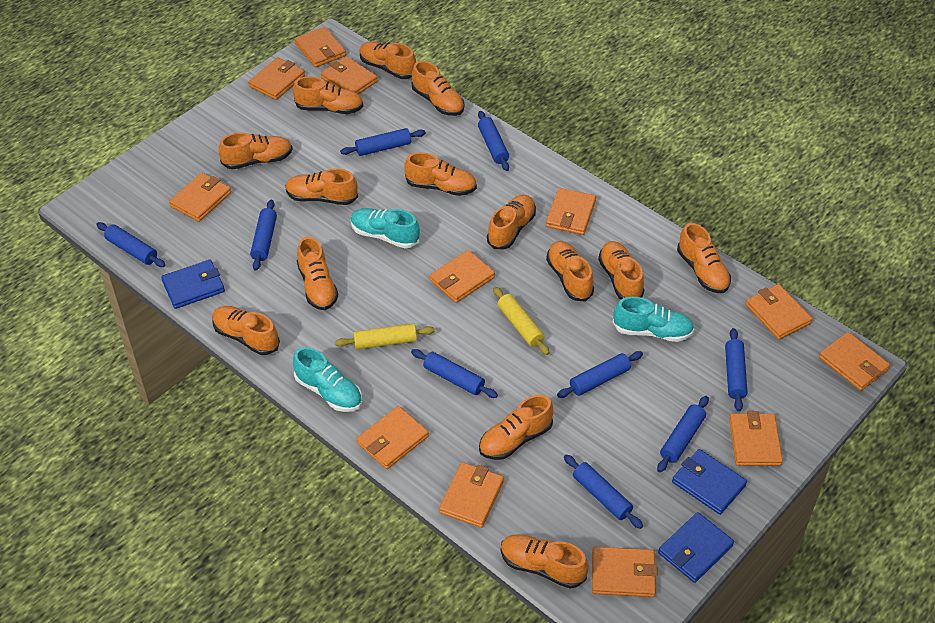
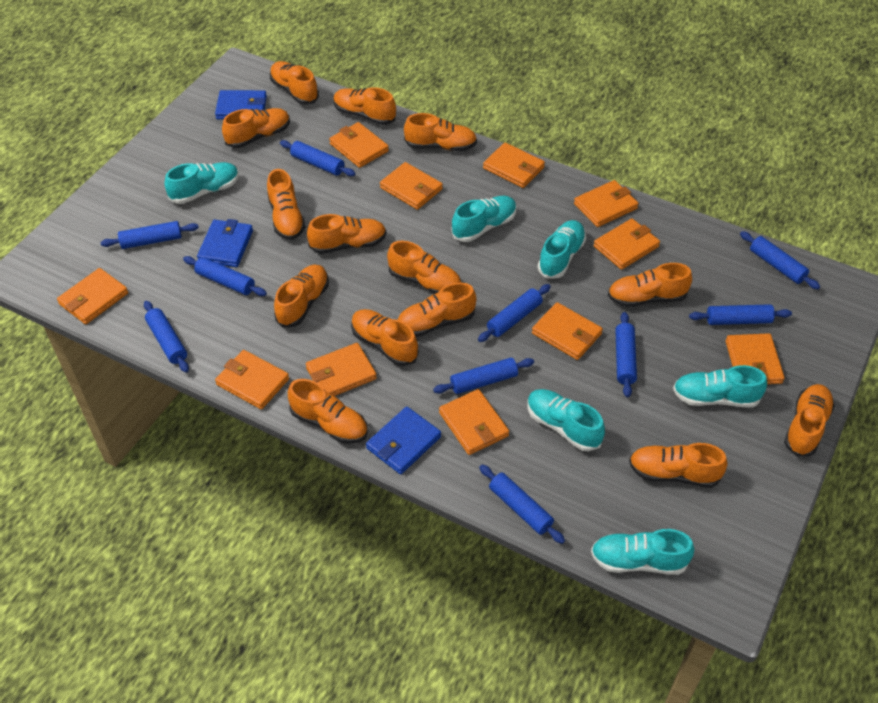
blue rolling pin: 9 -> 10
orange wallet: 12 -> 11
turquoise shoe: 3 -> 6
yellow rolling pin: 2 -> 0

